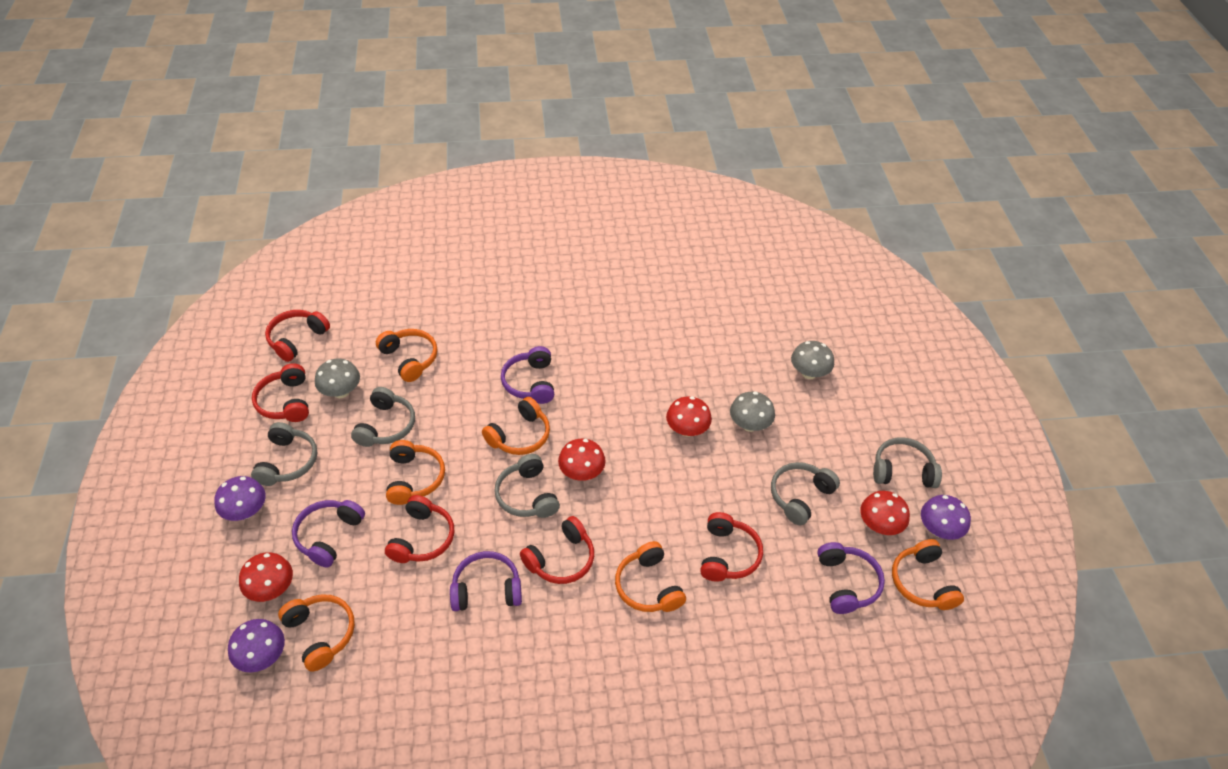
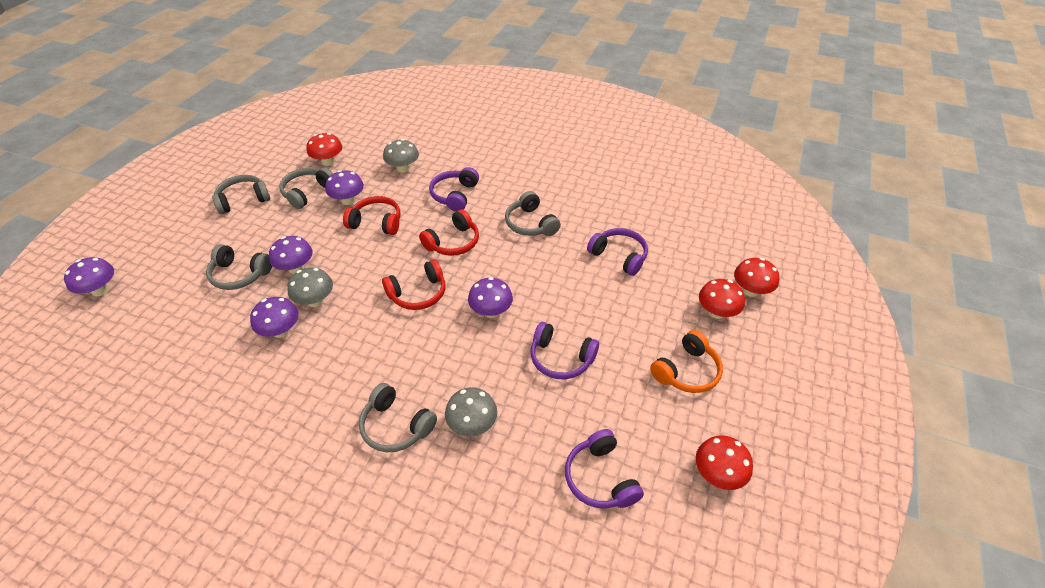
orange headphones: 6 -> 1
purple mushroom: 3 -> 5
red headphones: 5 -> 3

